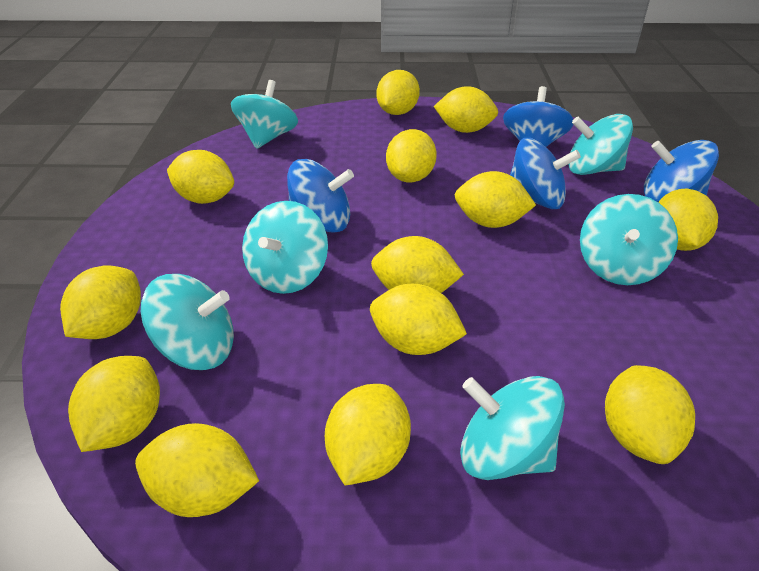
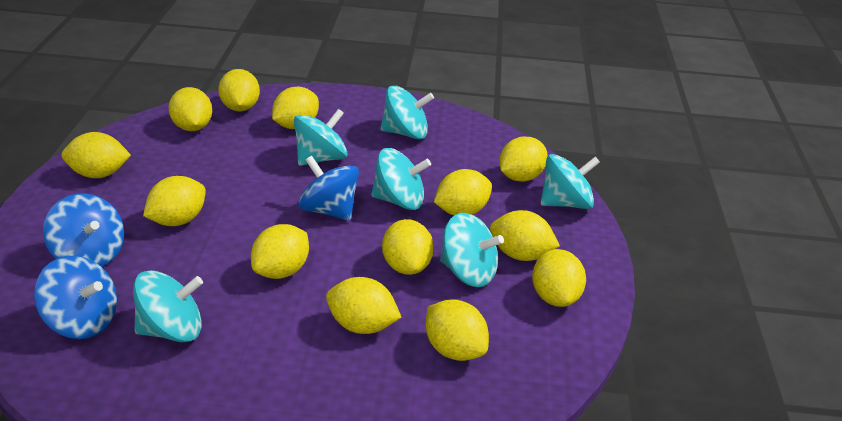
blue spinning top: 4 -> 3

